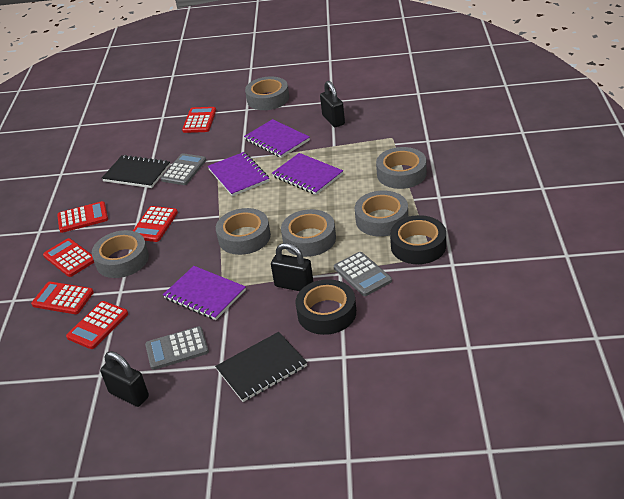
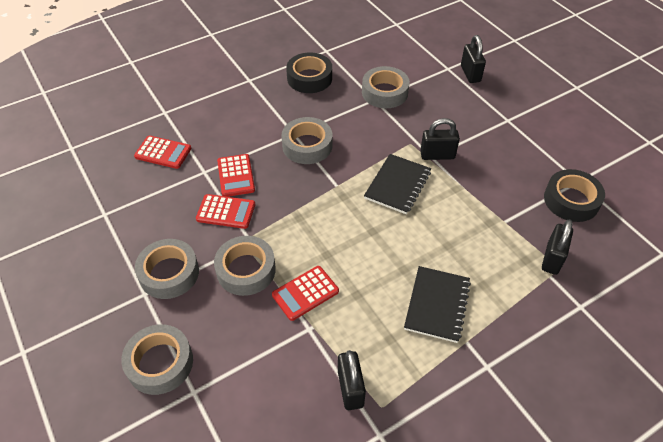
black padlock: 3 -> 4
grey calculator: 3 -> 0
grey tape: 6 -> 5
purple notebook: 4 -> 0
red calculator: 6 -> 4

